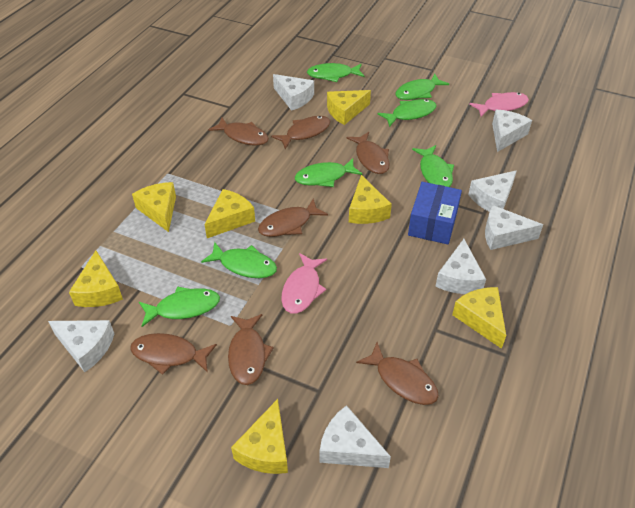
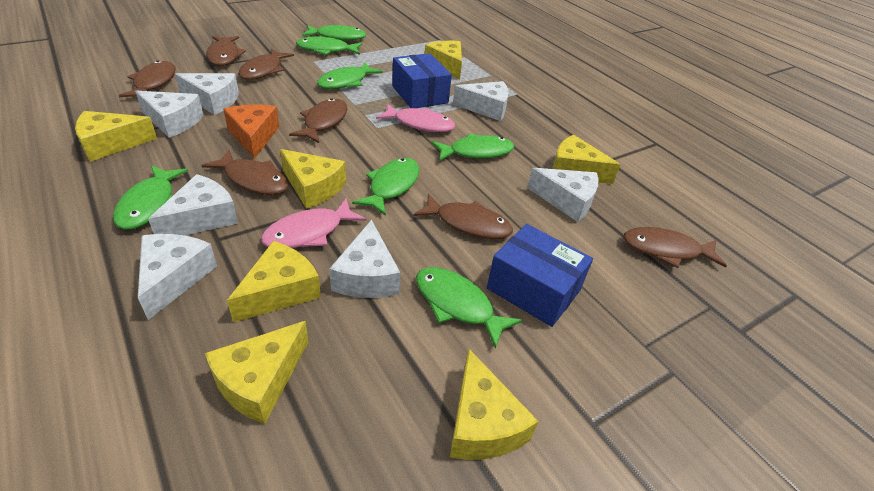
blue box: 1 -> 2
orange cheese: 0 -> 1

